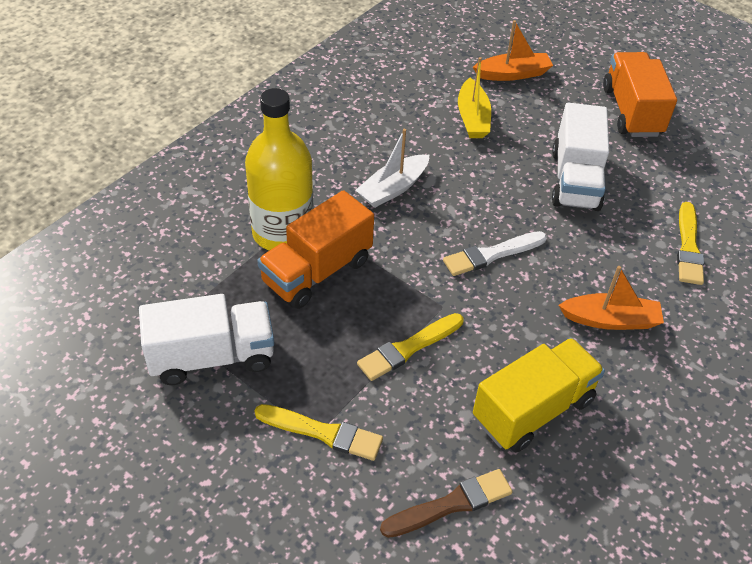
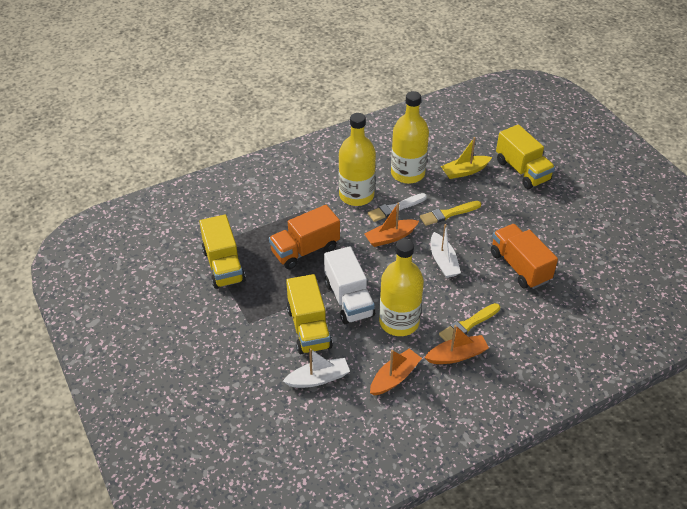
brown brush: 1 -> 0
orange boat: 2 -> 3
white boat: 1 -> 2
white truck: 2 -> 1
yellow bottle: 1 -> 3
yellow brush: 3 -> 2
yellow truck: 1 -> 3

